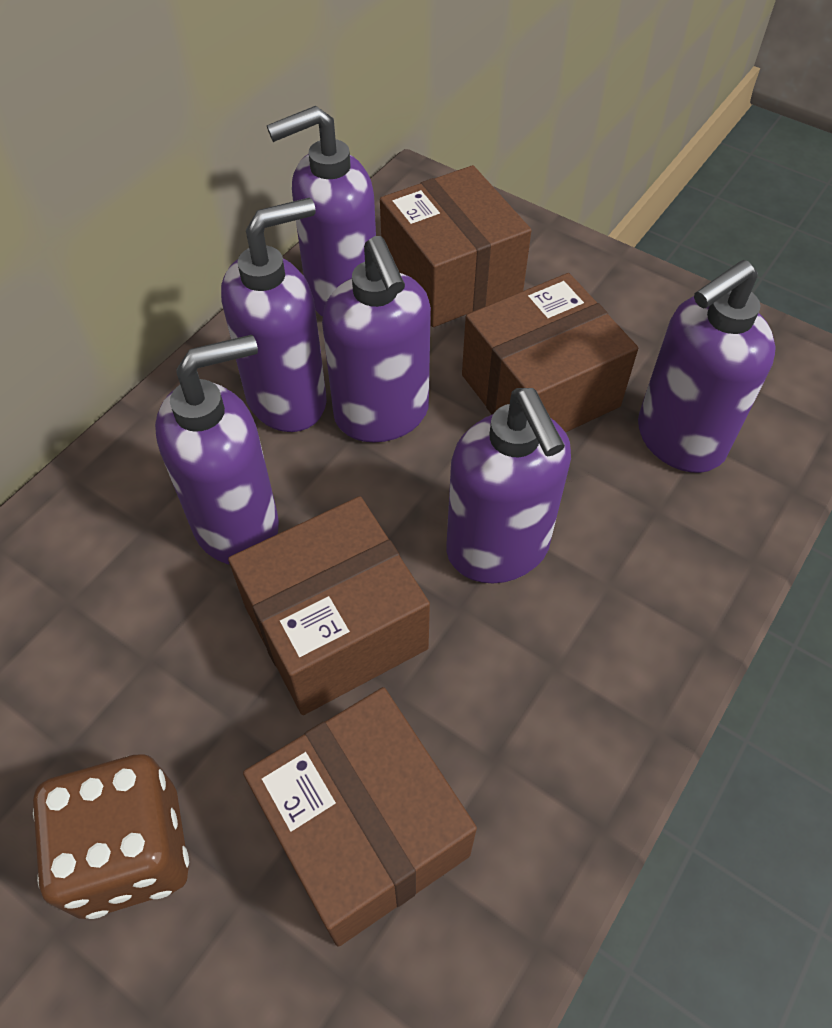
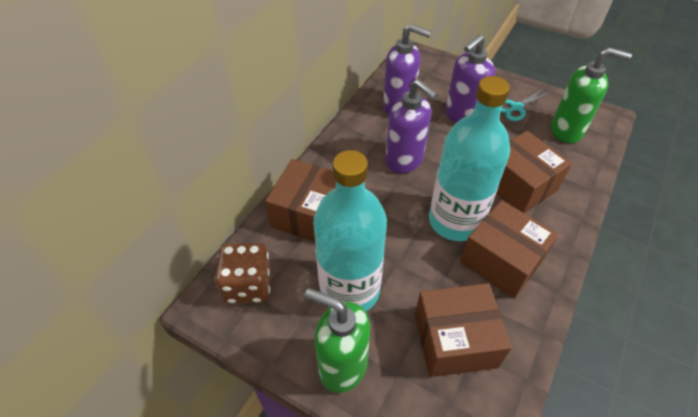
green soap dispenser: 0 -> 2
purple soap dispenser: 6 -> 3
turquoise bottle: 0 -> 2
turquoise scissors: 0 -> 1

